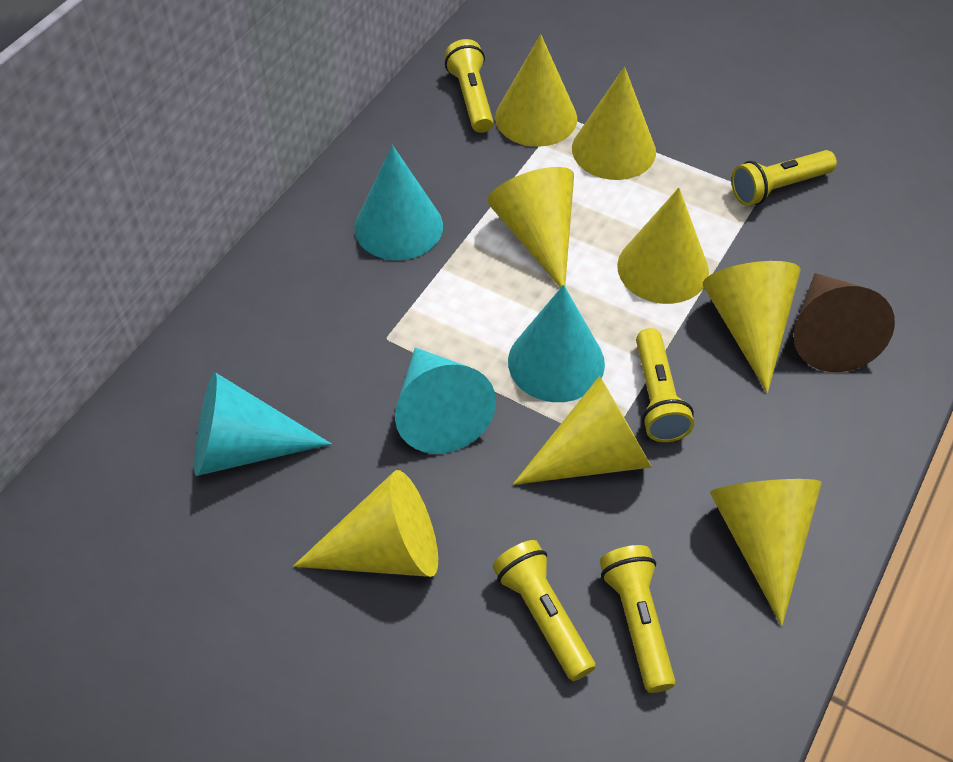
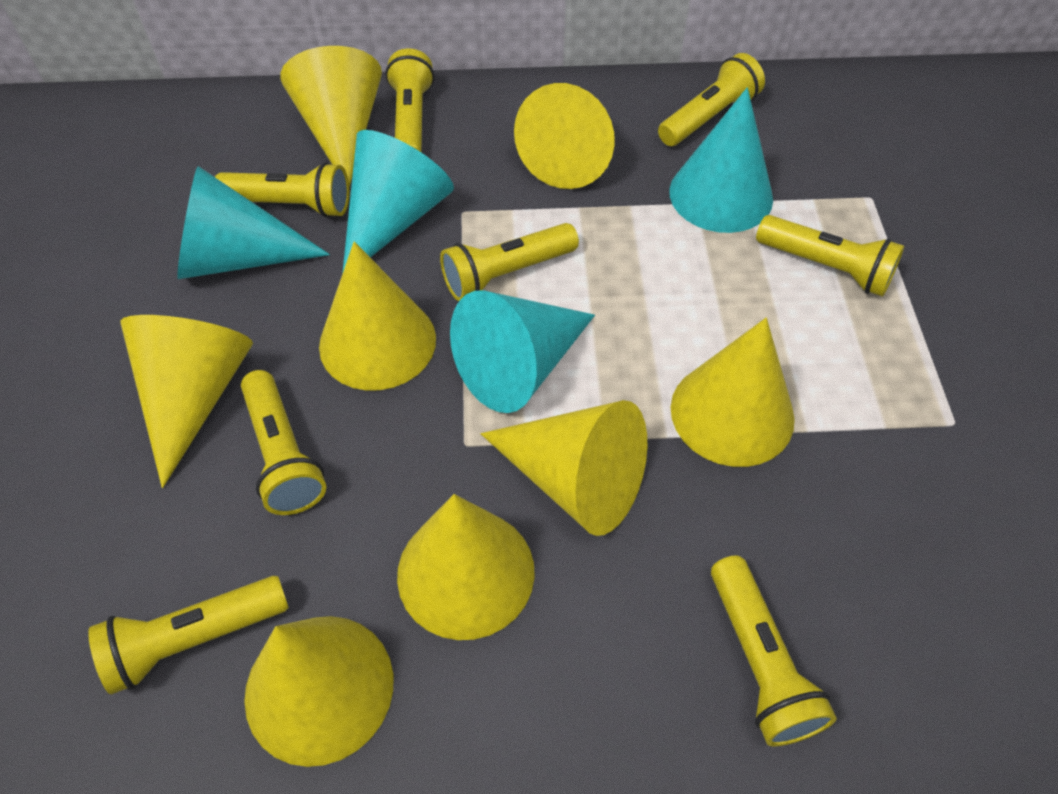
brown cone: 1 -> 0
yellow flashlight: 5 -> 8

